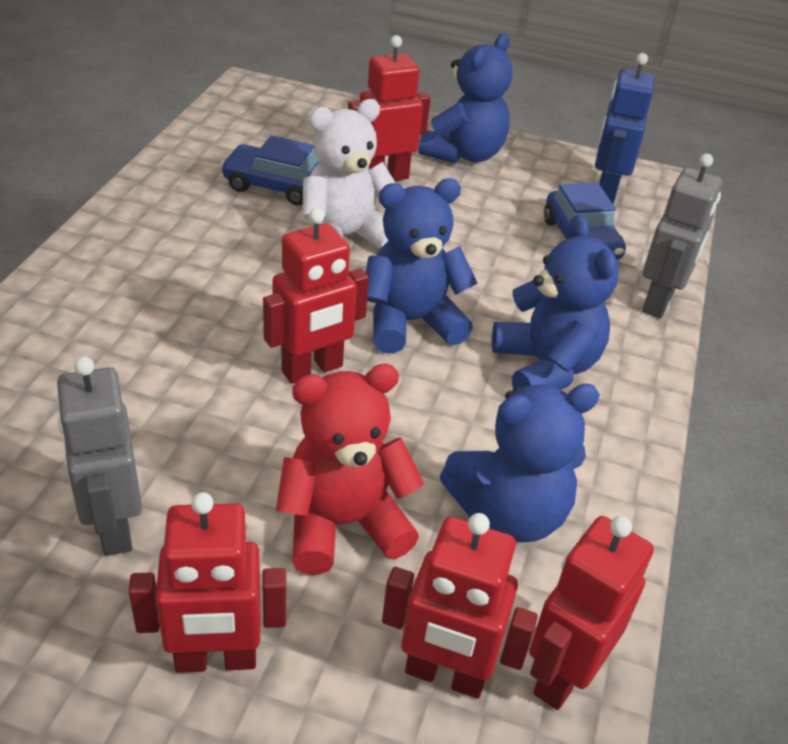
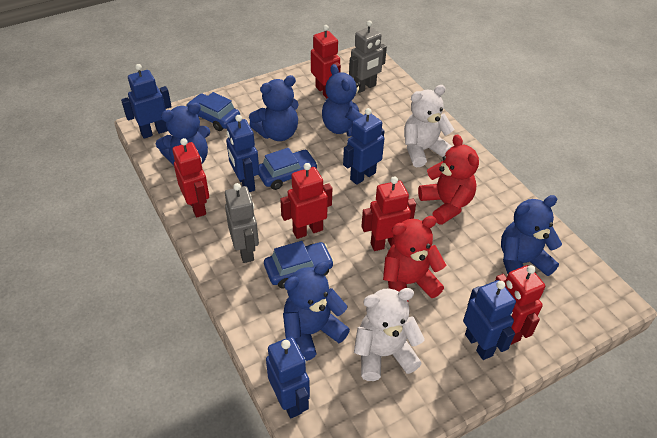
blue car: 2 -> 3
blue robot: 1 -> 5
blue teddy bear: 4 -> 5
red teddy bear: 1 -> 2
white teddy bear: 1 -> 2

